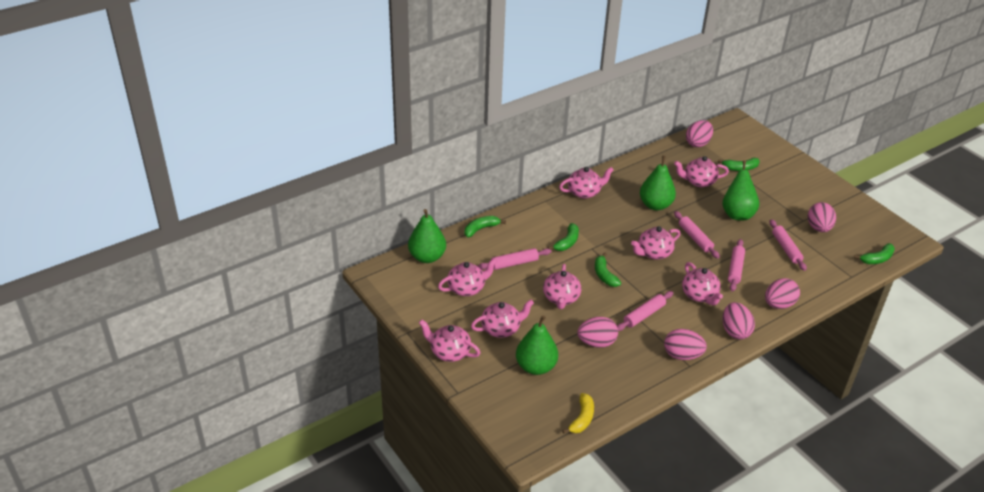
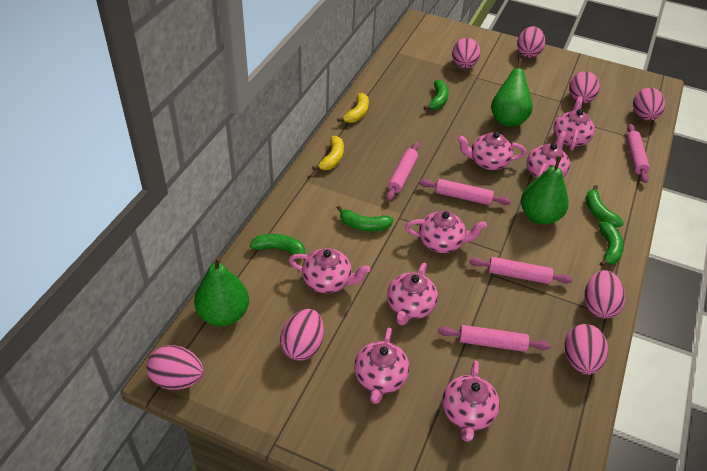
green pear: 4 -> 3
pink egg: 6 -> 8
yellow banana: 1 -> 2

